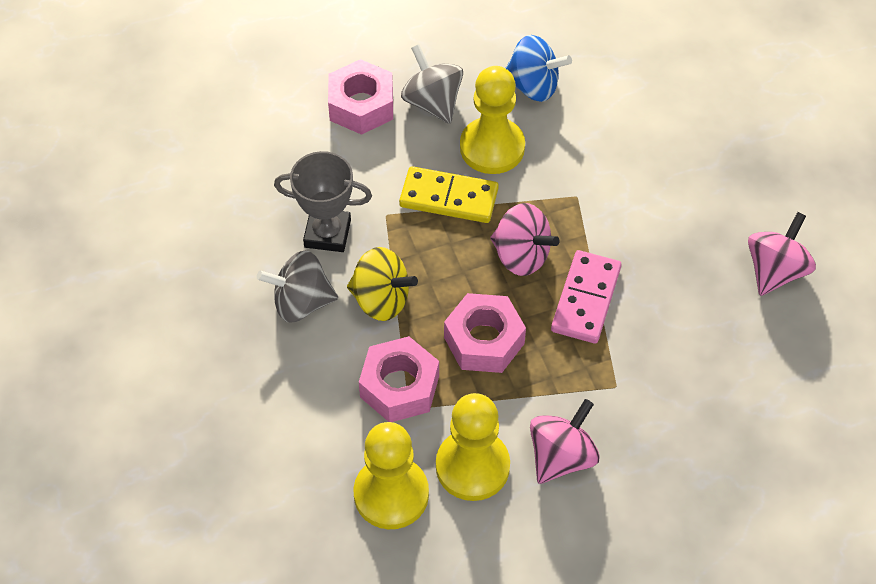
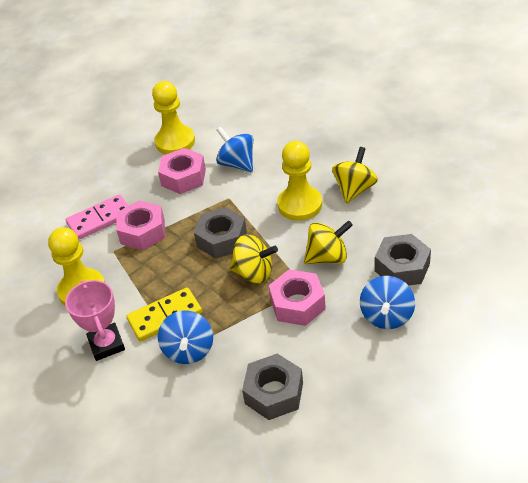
blue spinning top: 1 -> 3
grey nut: 0 -> 3
grey spinning top: 2 -> 0
grey trophy: 1 -> 0
pink spinning top: 3 -> 0
pink trophy: 0 -> 1
yellow spinning top: 1 -> 3

